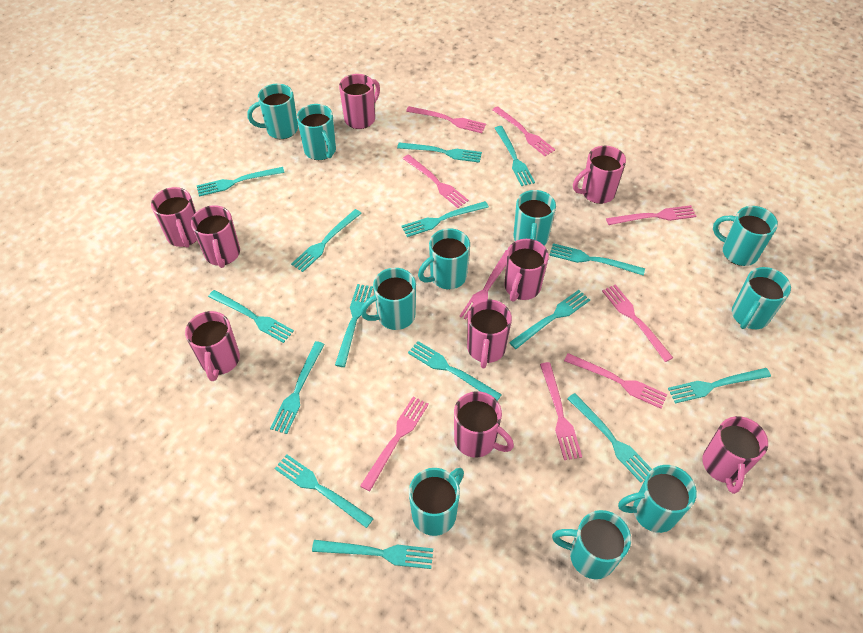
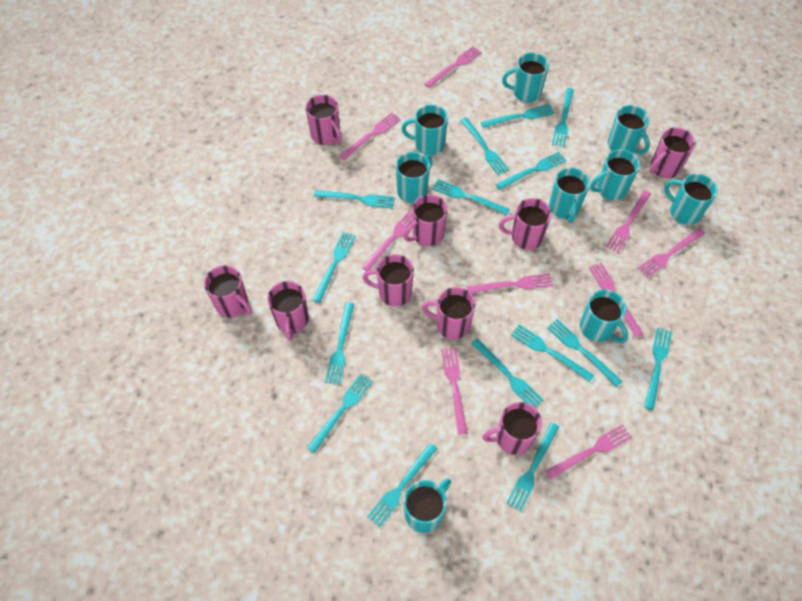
turquoise mug: 10 -> 9

